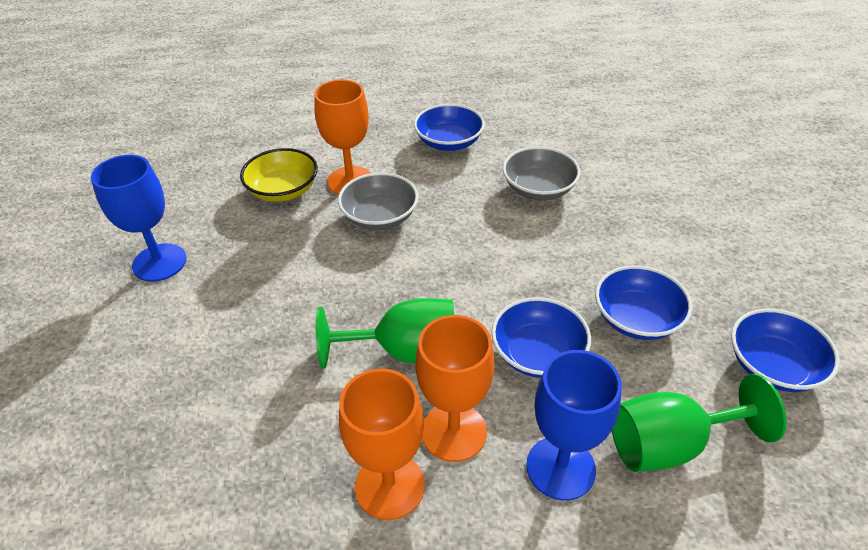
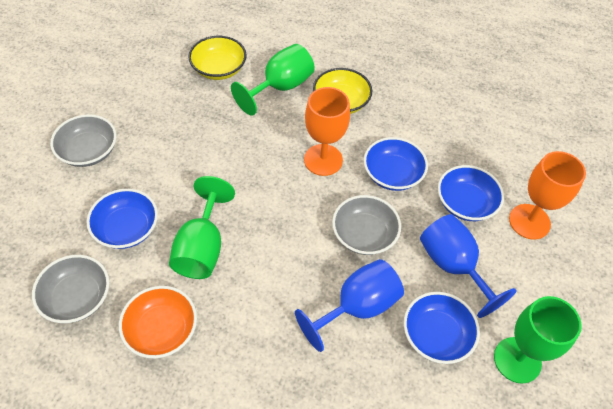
green goblet: 2 -> 3
grey bowl: 2 -> 3
orange bowl: 0 -> 1
orange goblet: 3 -> 2
yellow bowl: 1 -> 2

